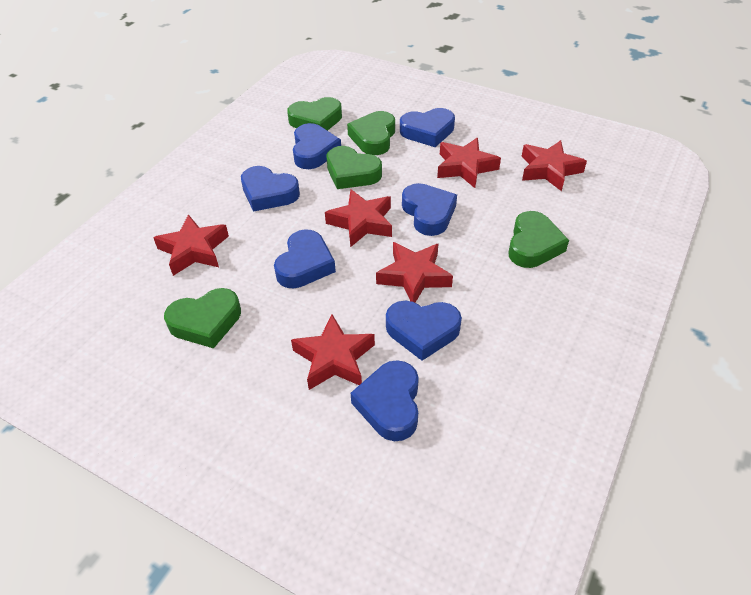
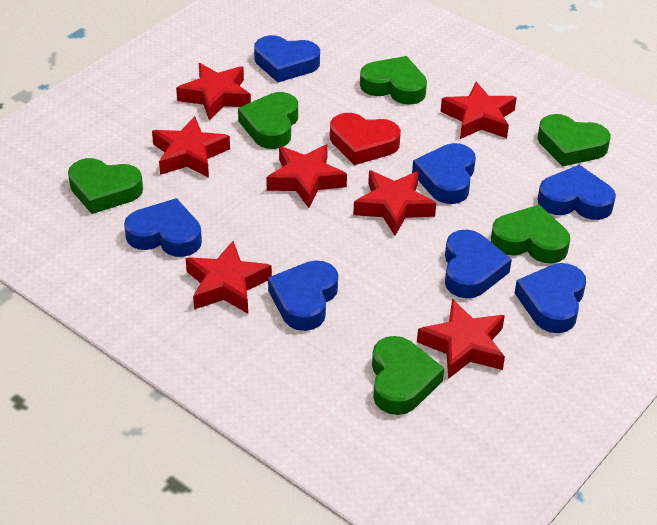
green heart: 5 -> 6
red heart: 0 -> 1
red star: 6 -> 7

